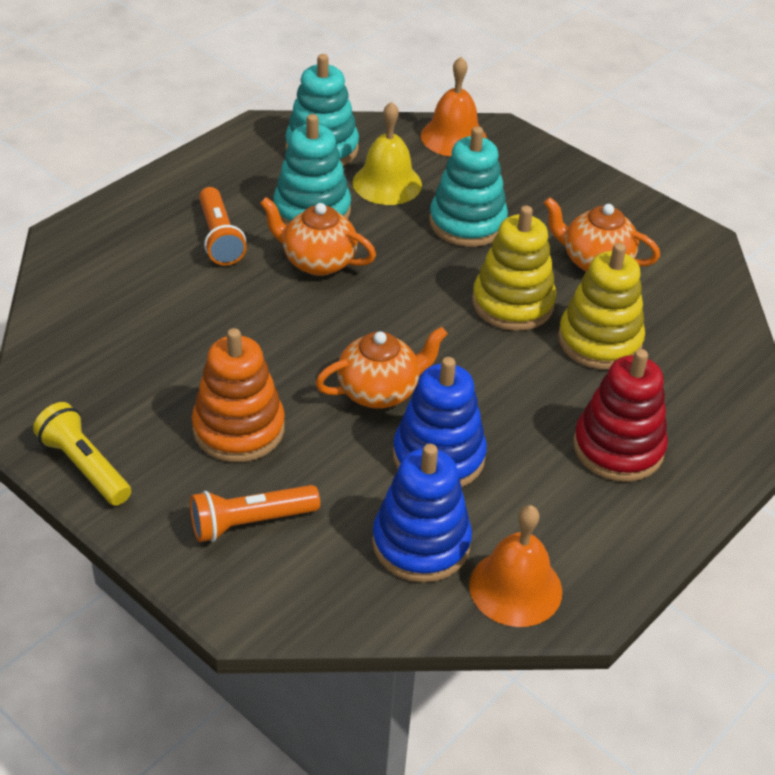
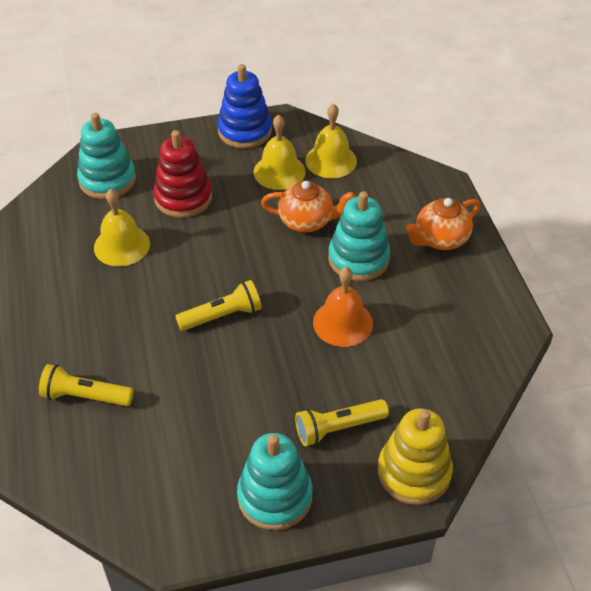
blue stacking toy: 2 -> 1
orange bell: 2 -> 1
orange flashlight: 2 -> 0
orange stacking toy: 1 -> 0
orange teapot: 3 -> 2
yellow bell: 1 -> 3
yellow flashlight: 1 -> 3
yellow stacking toy: 2 -> 1

